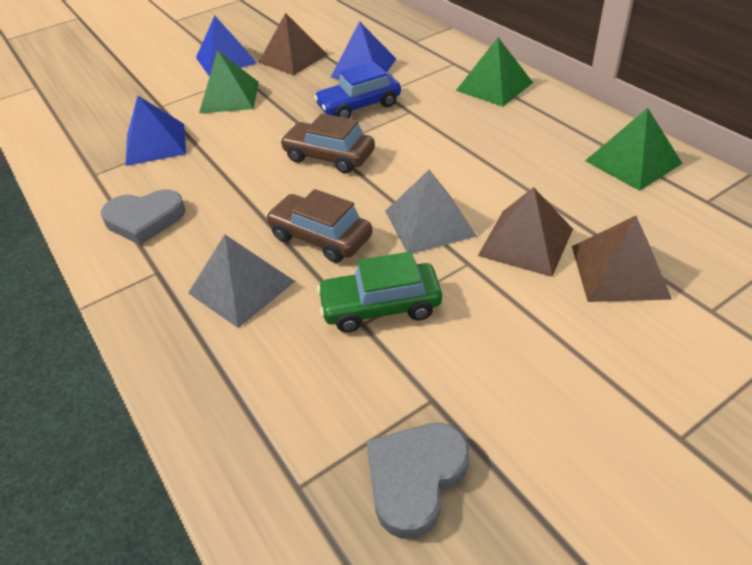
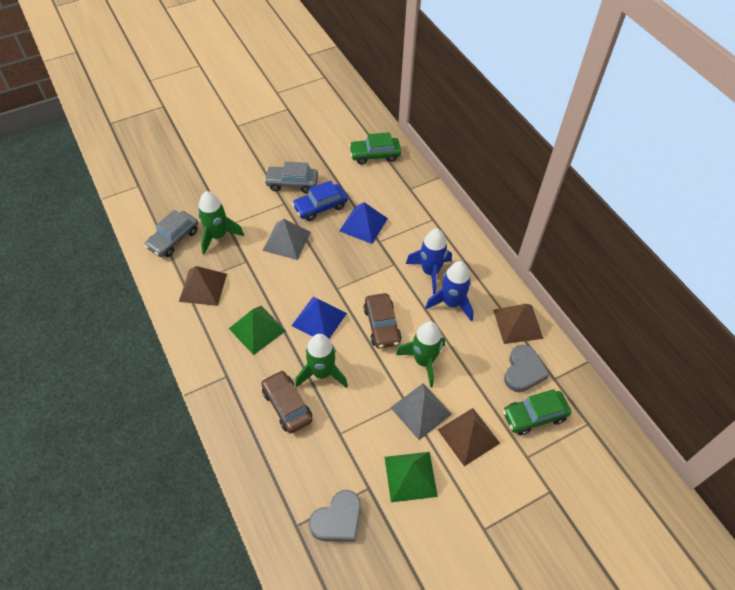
blue pyramid: 3 -> 2
blue rocket: 0 -> 2
green car: 1 -> 2
green pyramid: 3 -> 2
green rocket: 0 -> 3
grey car: 0 -> 2

